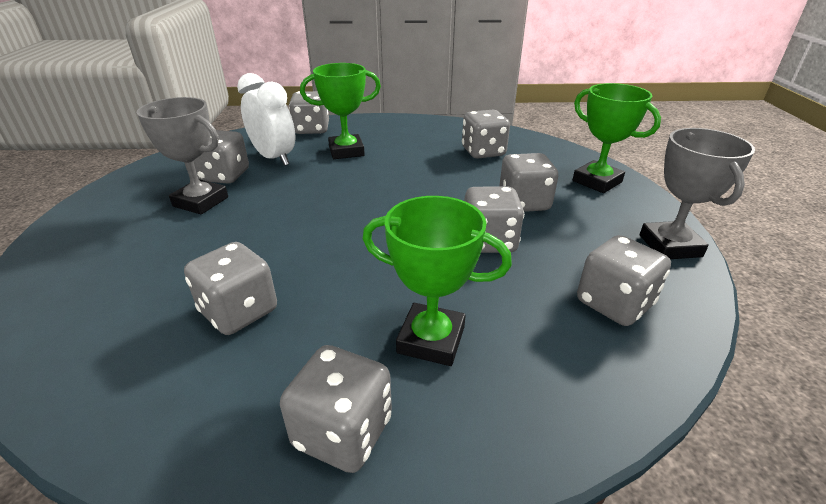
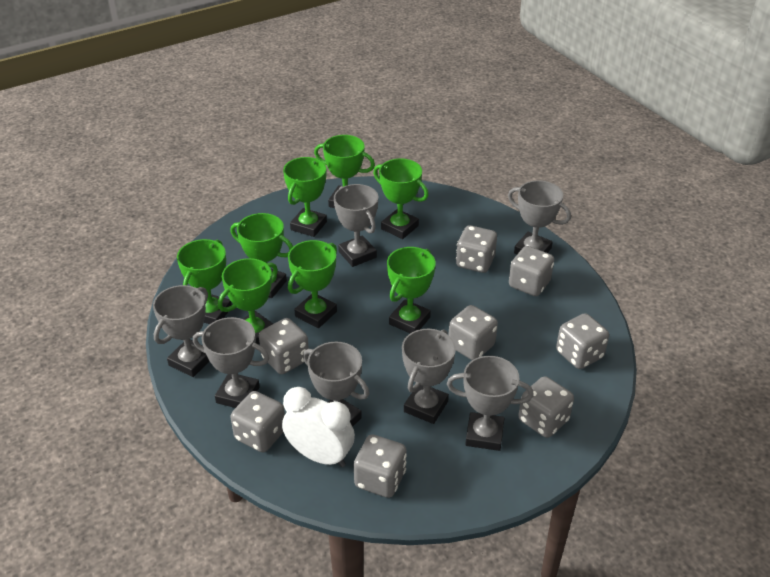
green trophy: 3 -> 8
grey trophy: 2 -> 7

